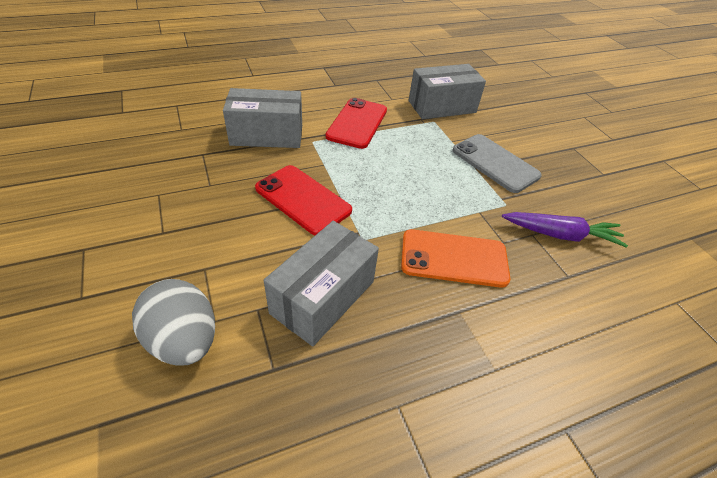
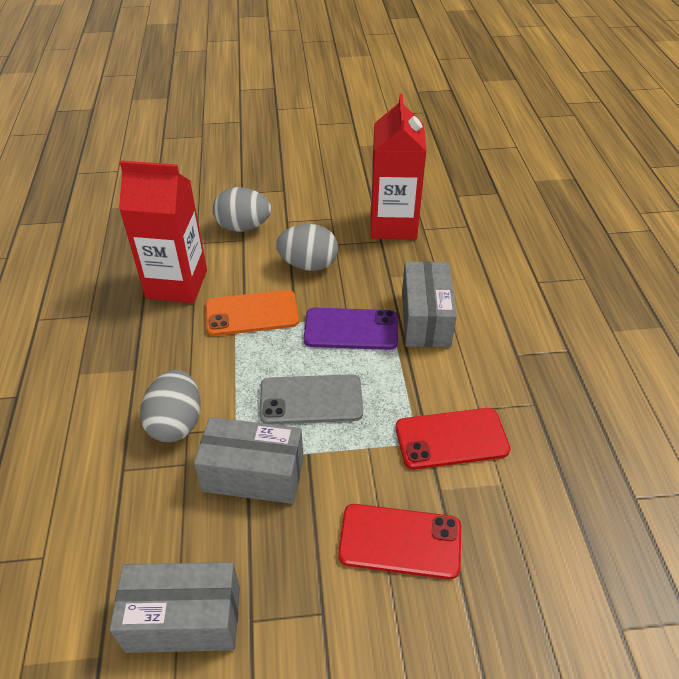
grey egg: 1 -> 3
purple carrot: 1 -> 0
purple phone: 0 -> 1
red carton: 0 -> 2

